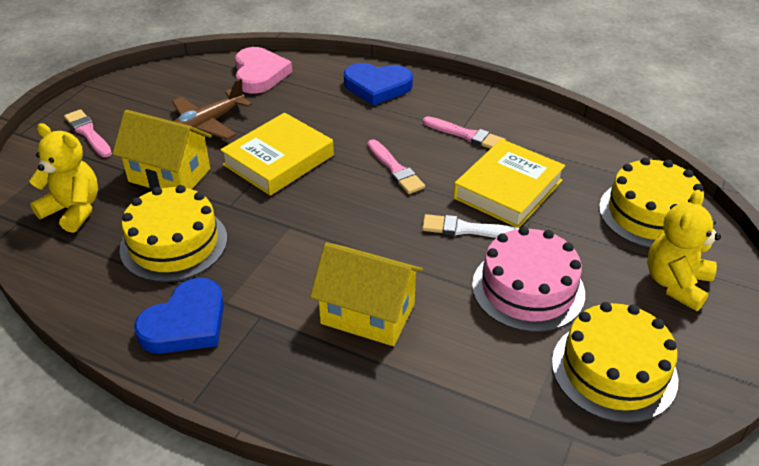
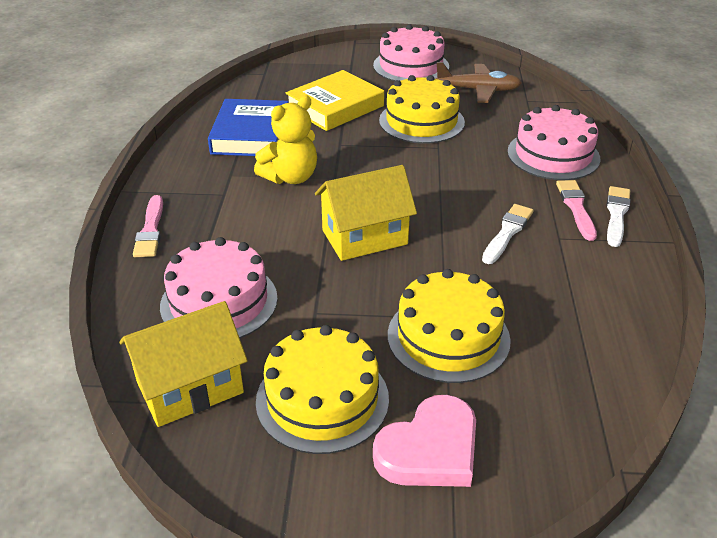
blue book: 0 -> 1
blue heart: 2 -> 0
pink brush: 3 -> 2
pink cake: 1 -> 3
white brush: 1 -> 2
yellow book: 2 -> 1
yellow teddy bear: 2 -> 1

